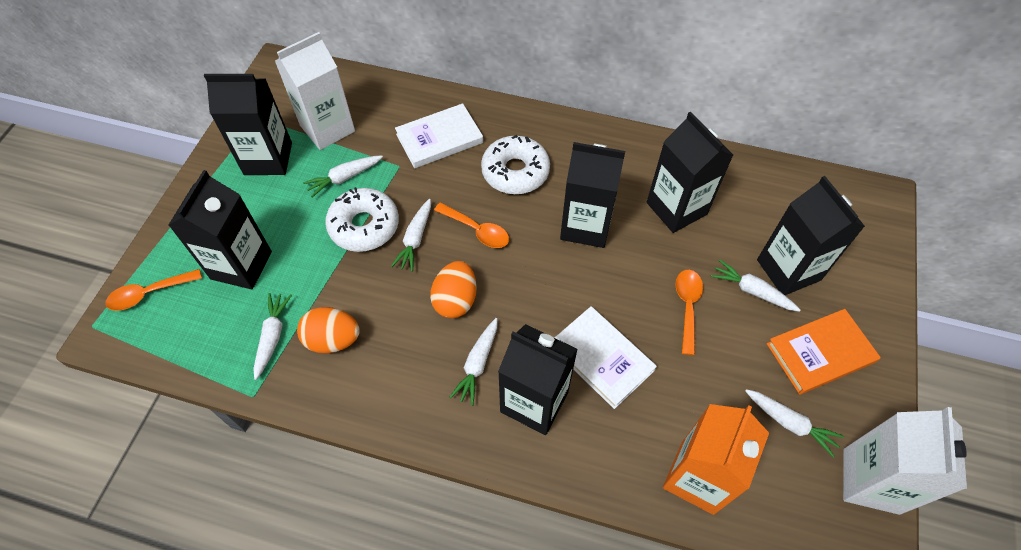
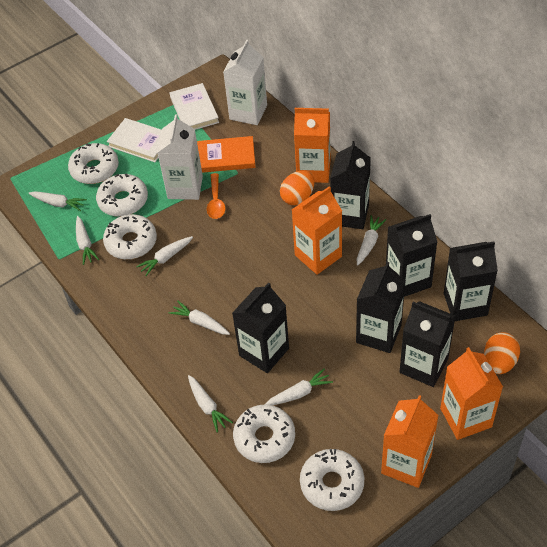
orange carton: 1 -> 4
orange spoon: 3 -> 1
white carrot: 6 -> 7
white donut: 2 -> 5

